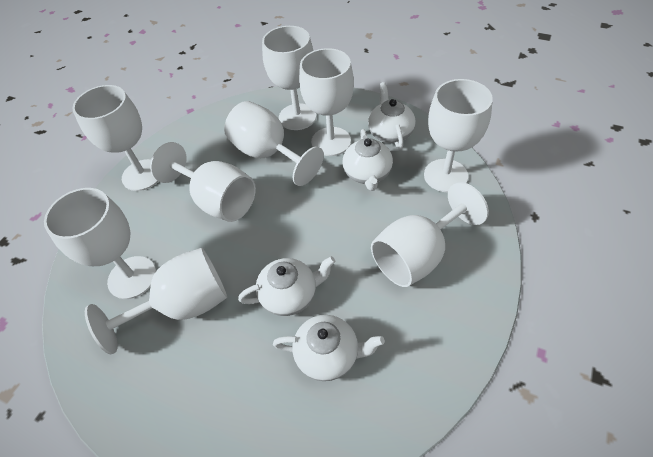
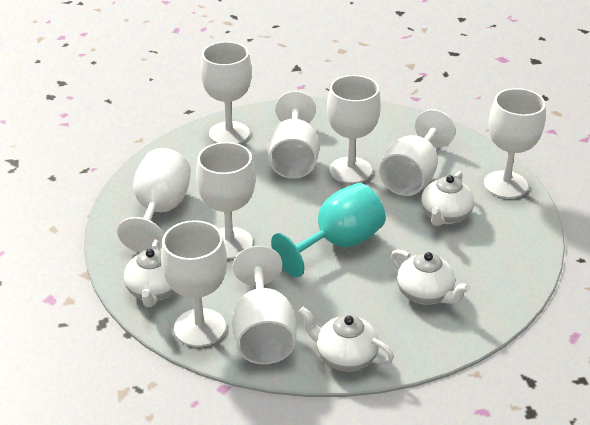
turquoise goblet: 0 -> 1

